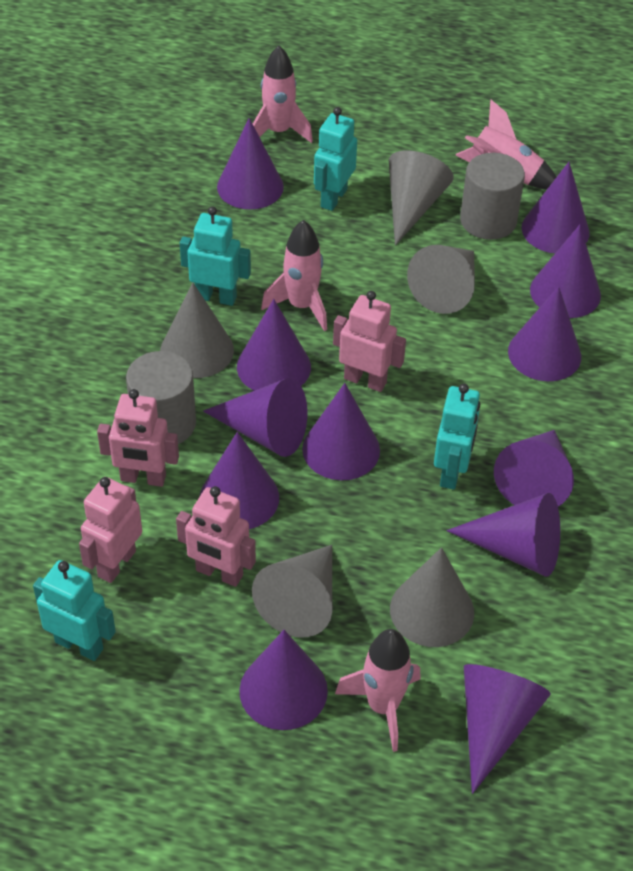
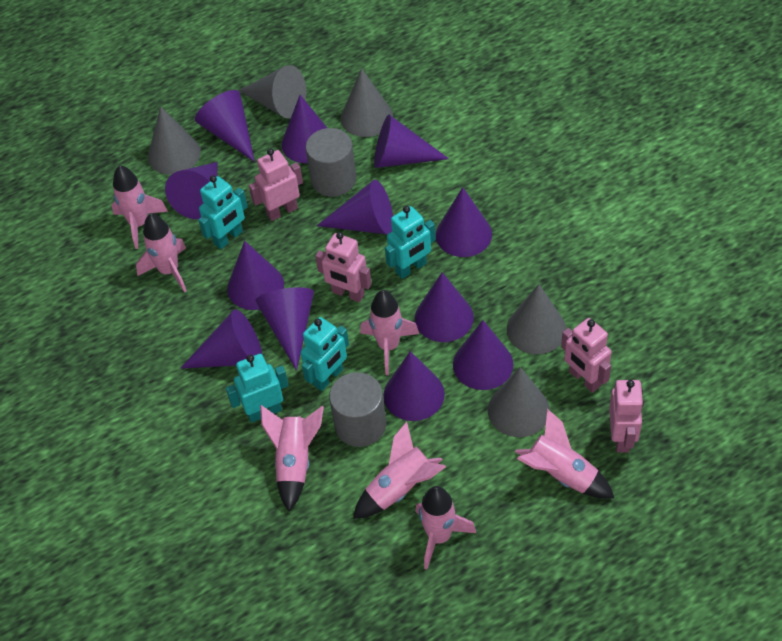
pink rocket: 4 -> 7

